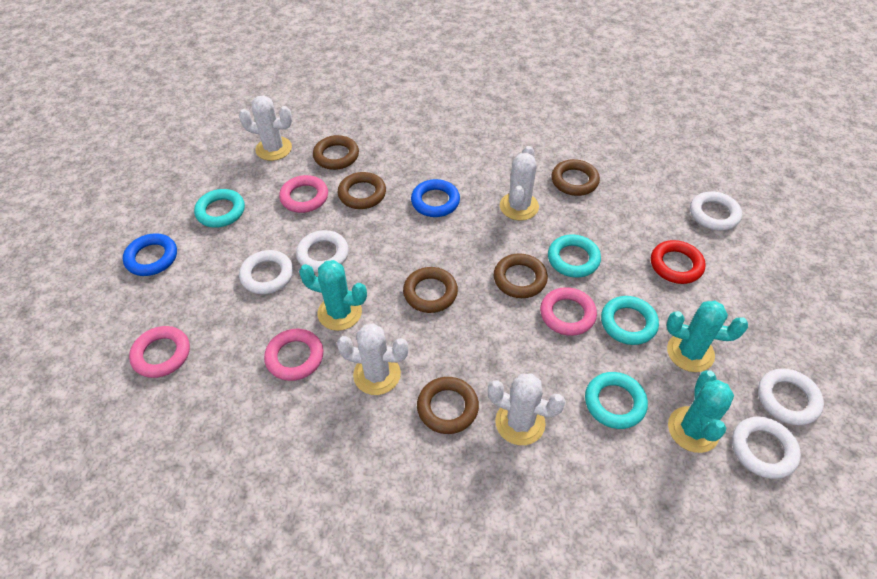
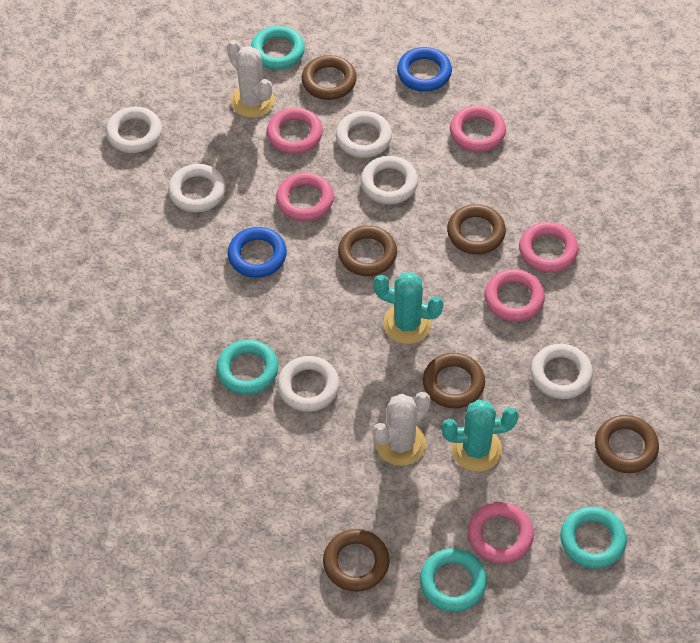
pink ring: 4 -> 6
red ring: 1 -> 0
turquoise cactus: 3 -> 2
white cactus: 4 -> 2
white ring: 5 -> 6

